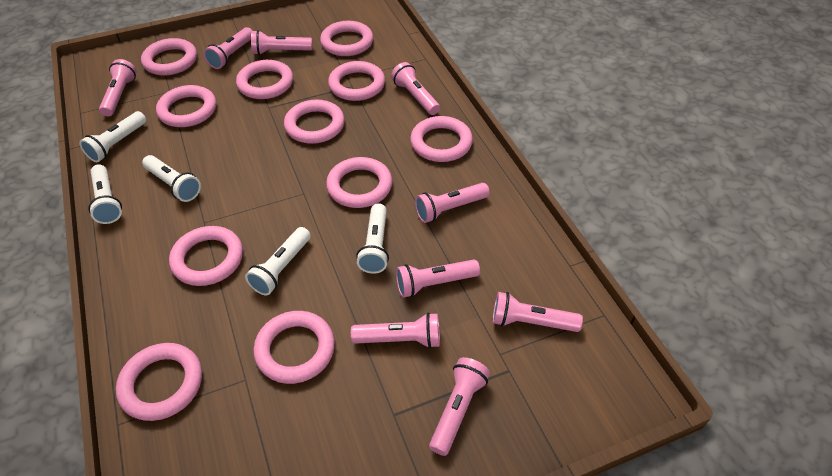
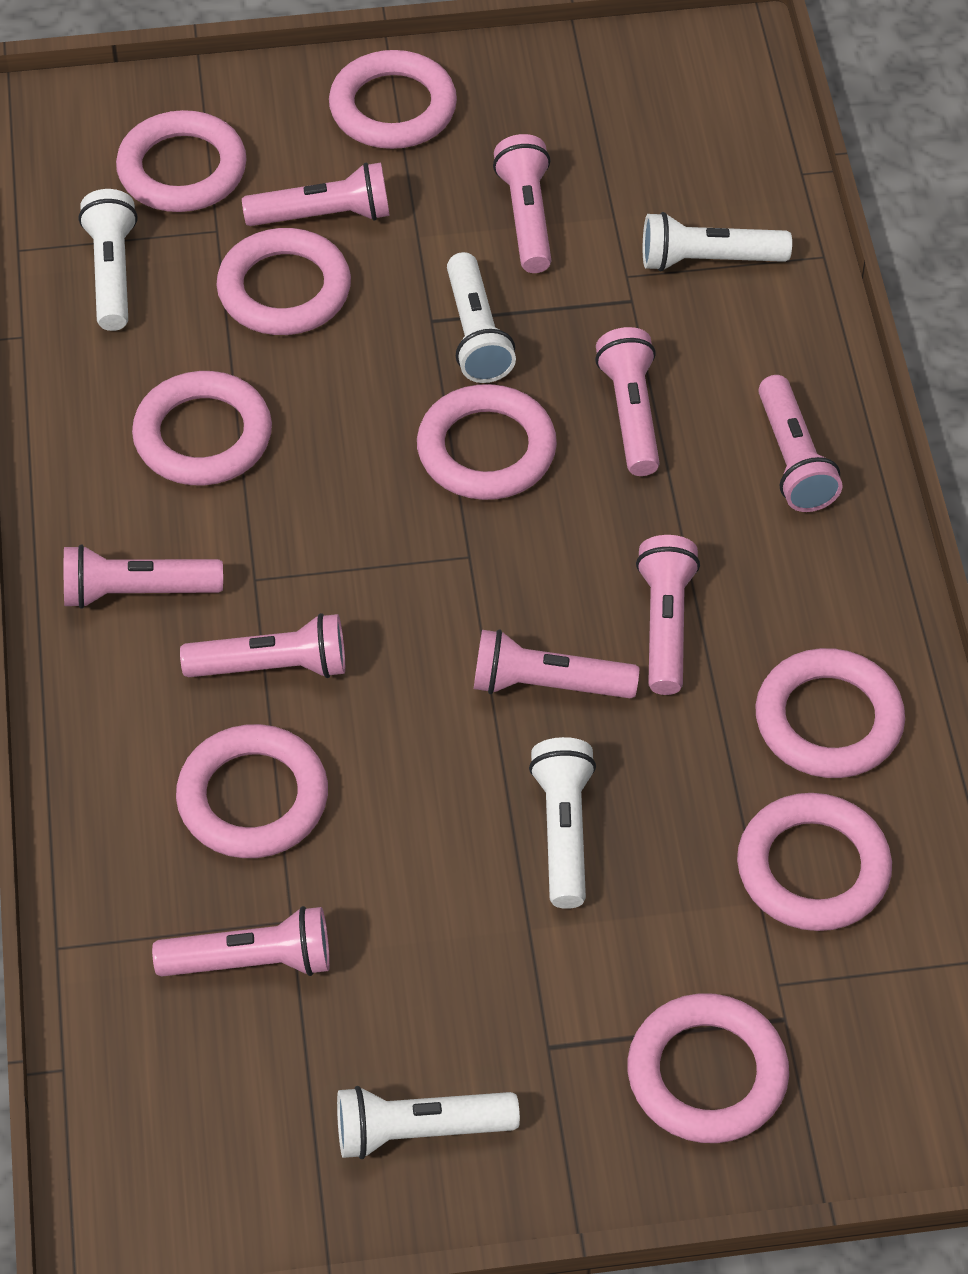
pink ring: 11 -> 9

